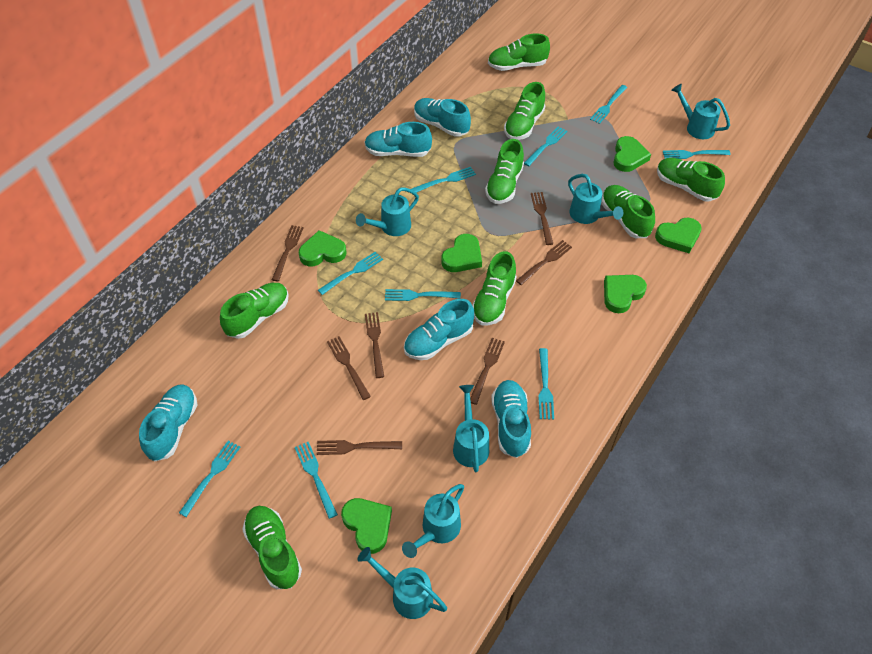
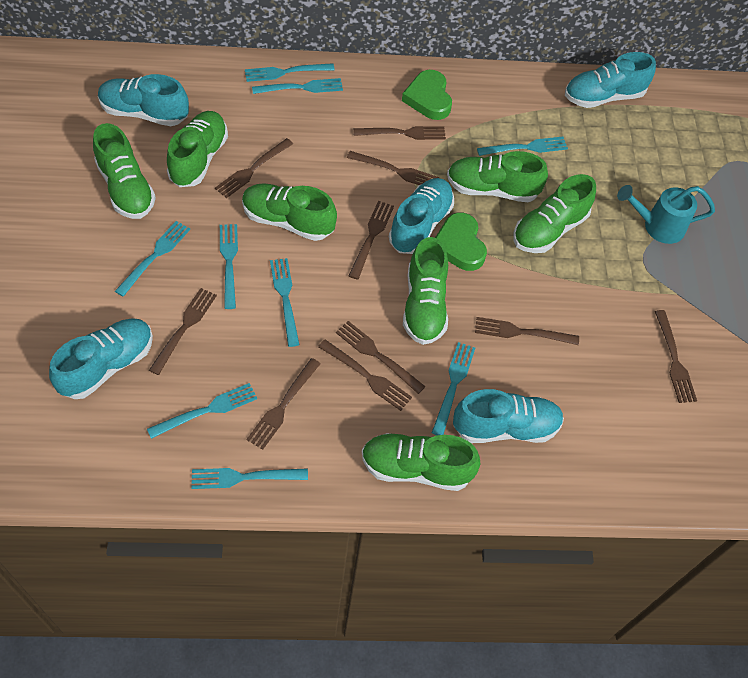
brown fork: 7 -> 10
green heart: 6 -> 2
green shoe: 8 -> 7
turquoise watering can: 6 -> 1

